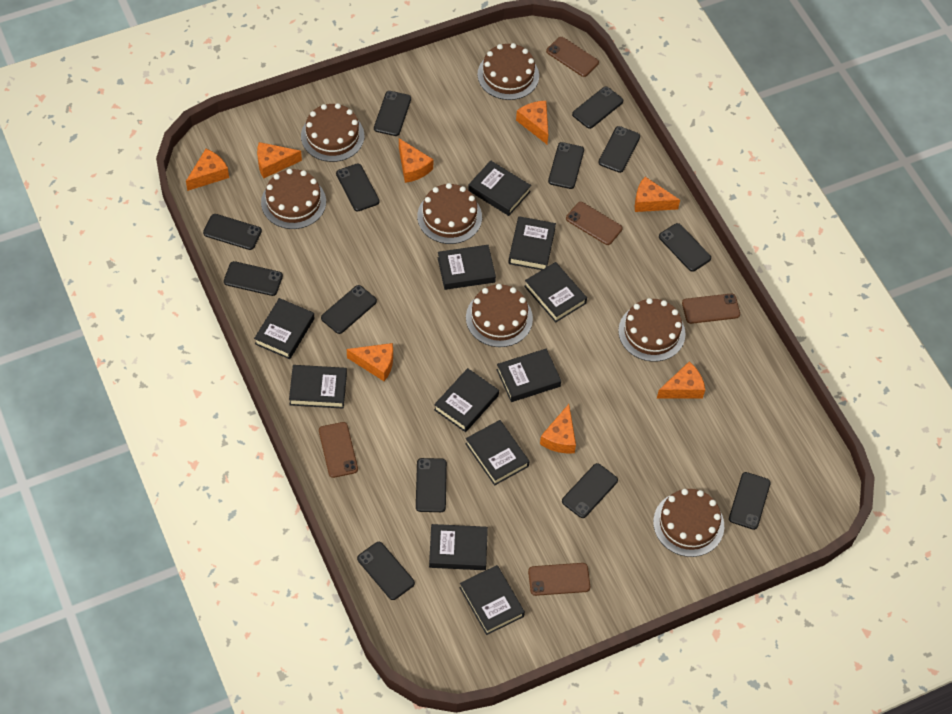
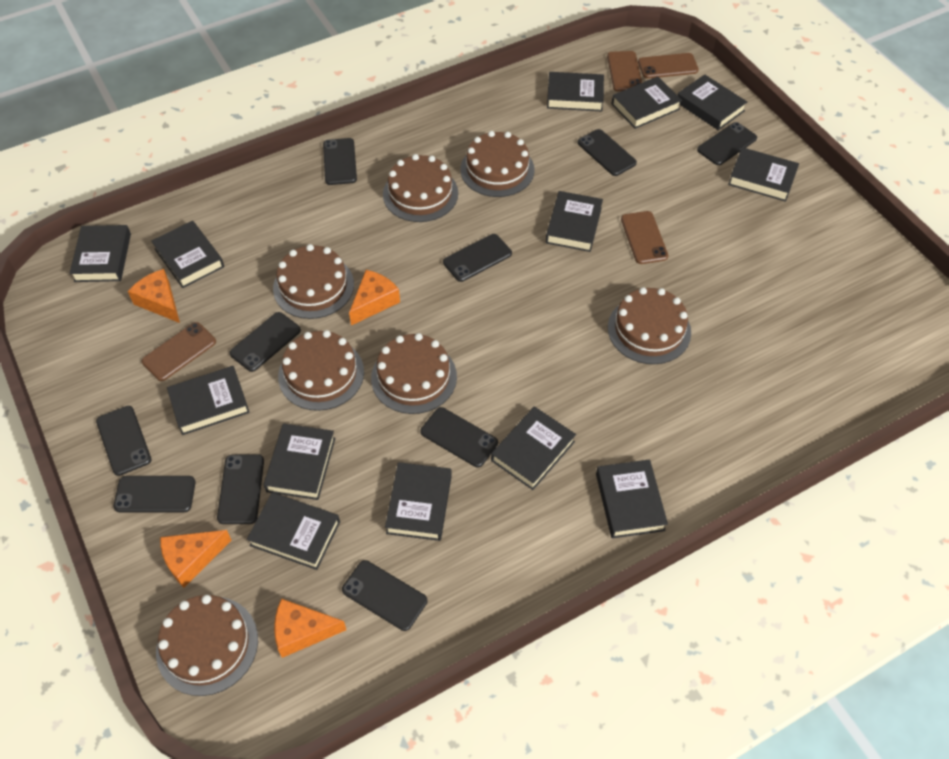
black book: 11 -> 13
black phone: 13 -> 10
brown phone: 5 -> 4
orange cheese: 8 -> 4

